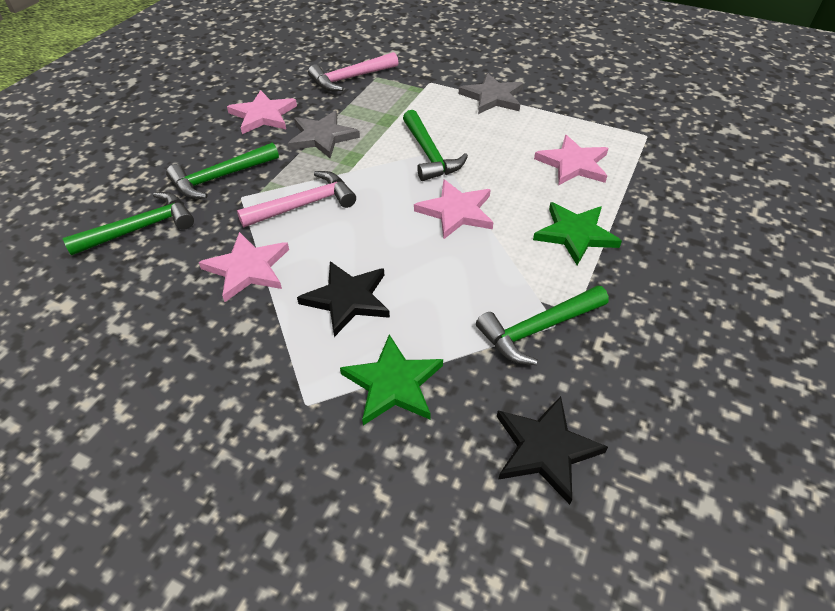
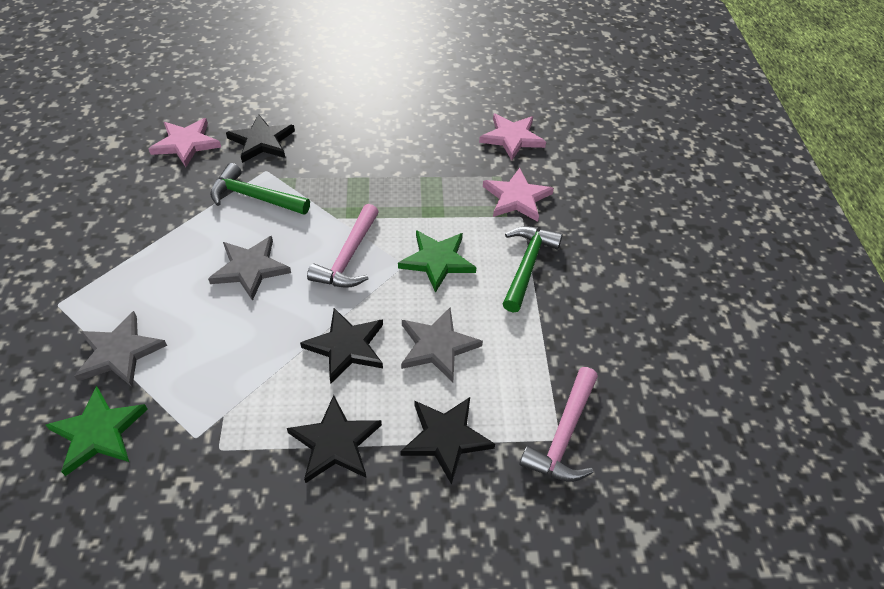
black star: 2 -> 4
green hammer: 4 -> 2
grey star: 2 -> 3
pink star: 4 -> 3

